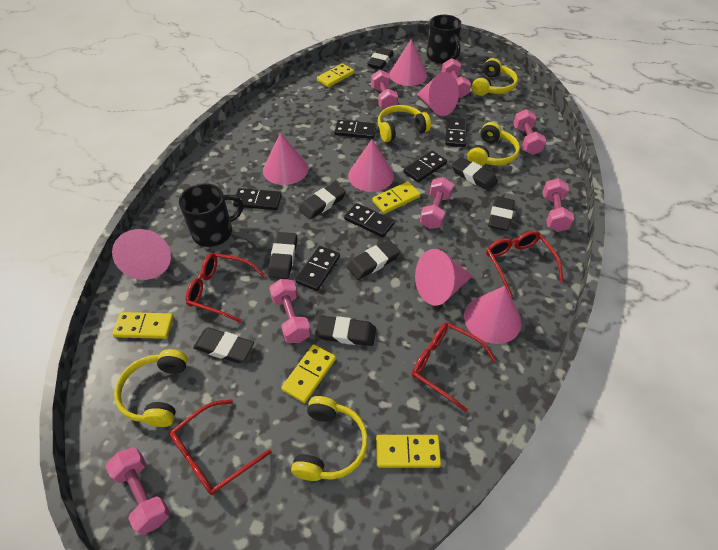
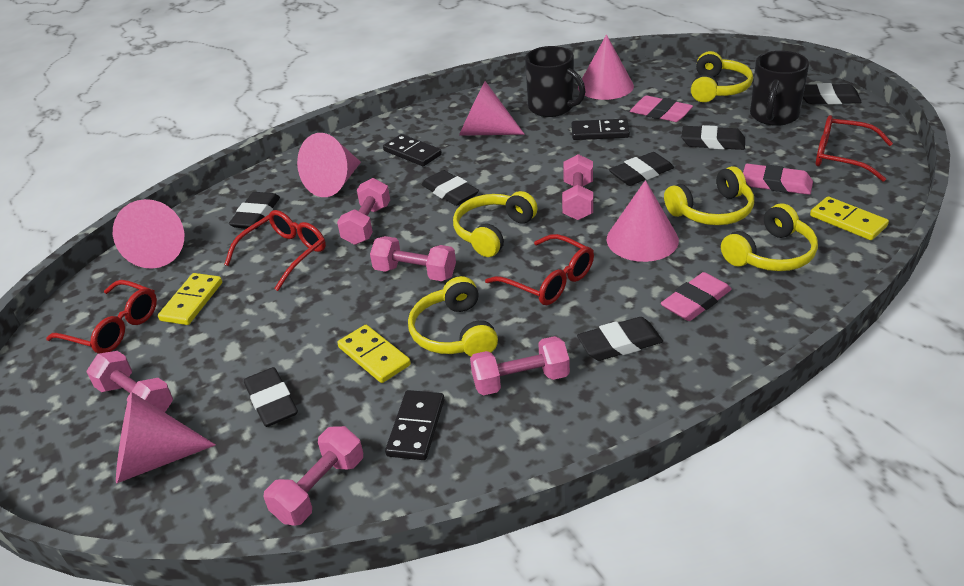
black domino: 6 -> 3
black eraser: 8 -> 7
pink cone: 7 -> 6
pink dumbbell: 7 -> 6
pink eraser: 0 -> 3
yellow domino: 5 -> 3

